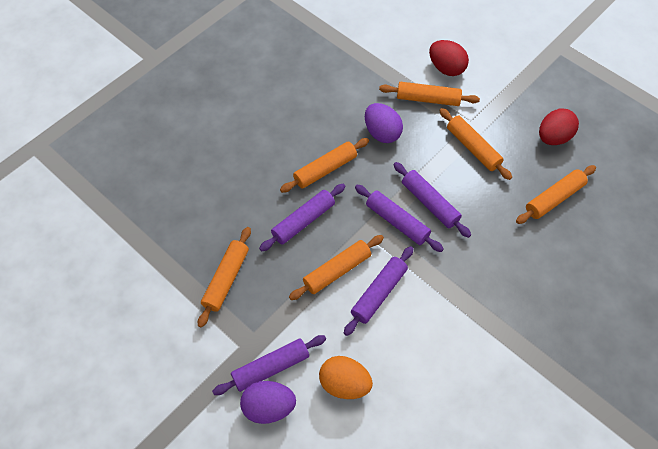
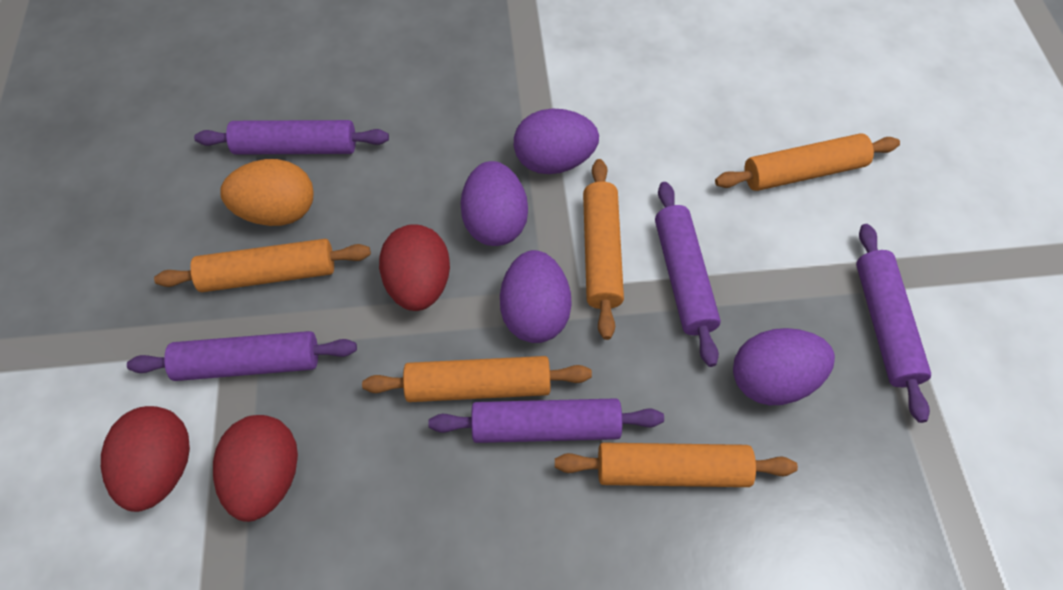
orange rolling pin: 6 -> 5
purple egg: 2 -> 4
red egg: 2 -> 3

